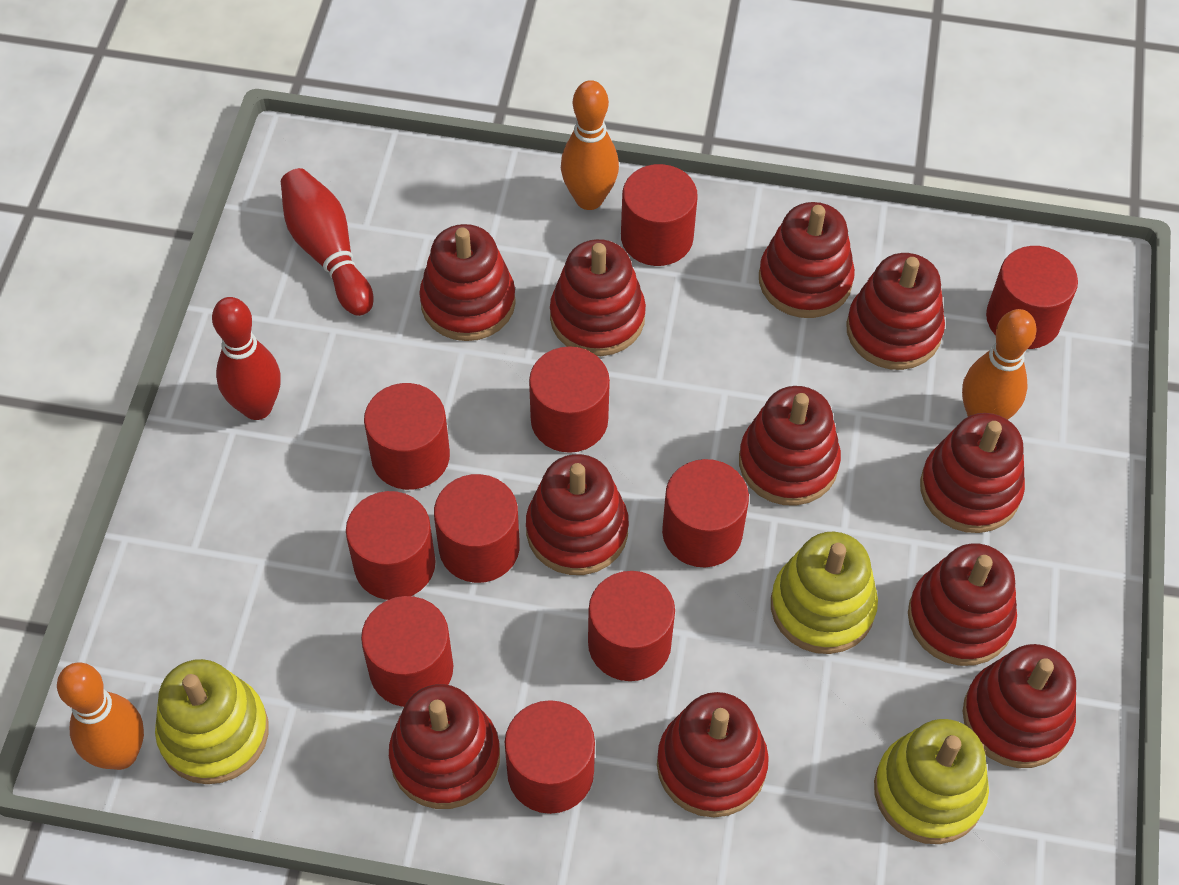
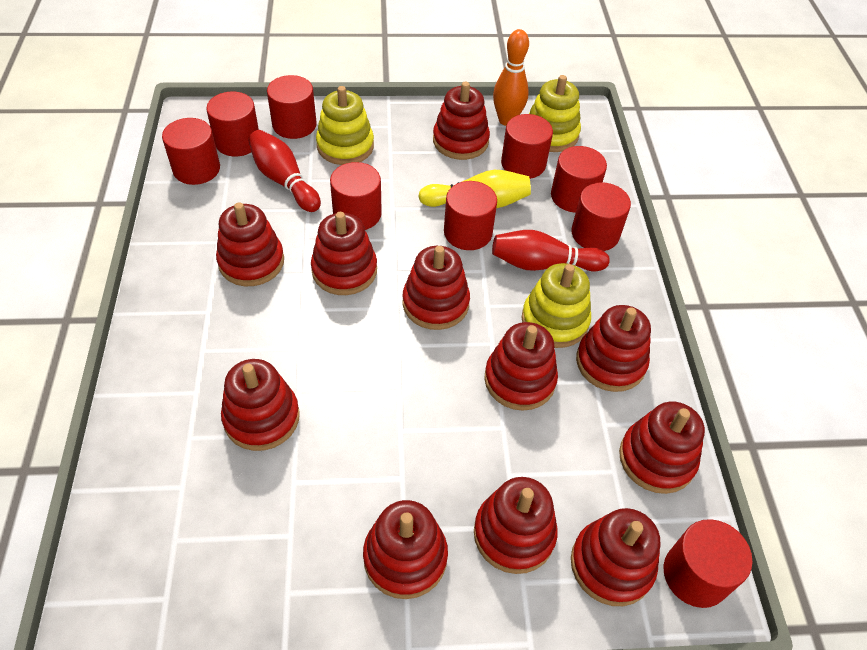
orange bowling pin: 3 -> 1
red cylinder: 10 -> 9
yellow bowling pin: 0 -> 1

